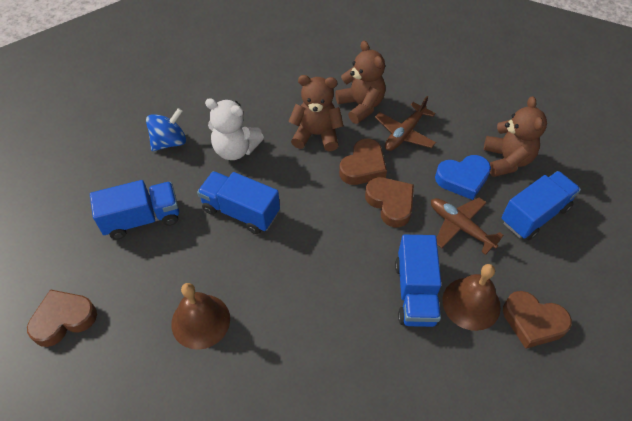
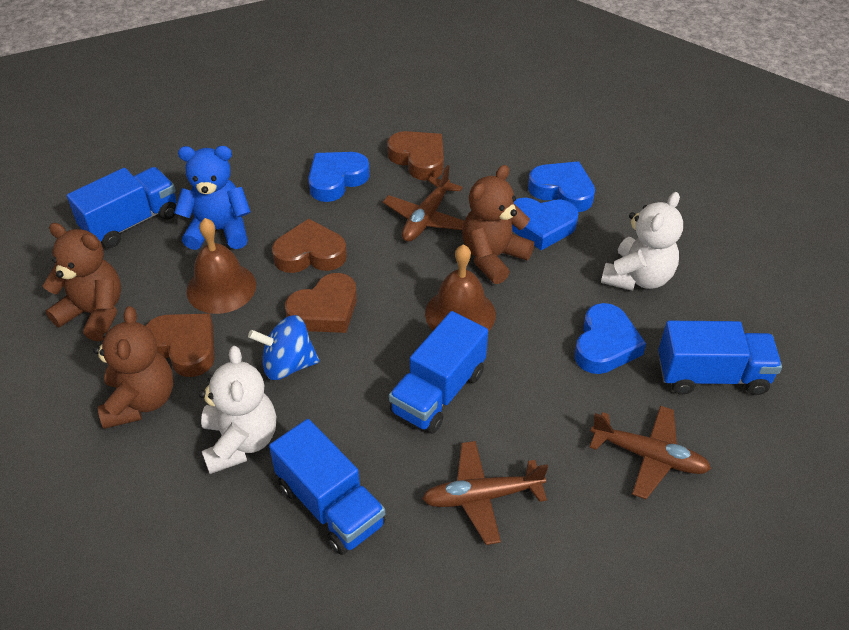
blue heart: 1 -> 4
blue teddy bear: 0 -> 1
brown plane: 2 -> 3
white teddy bear: 1 -> 2

